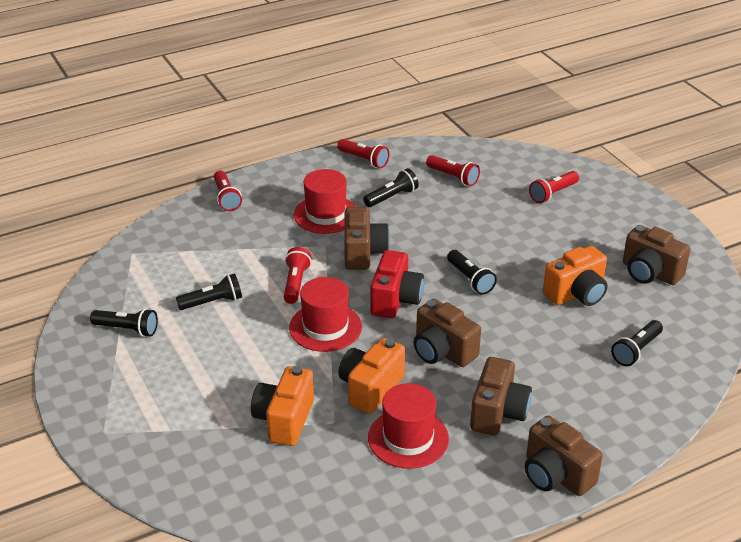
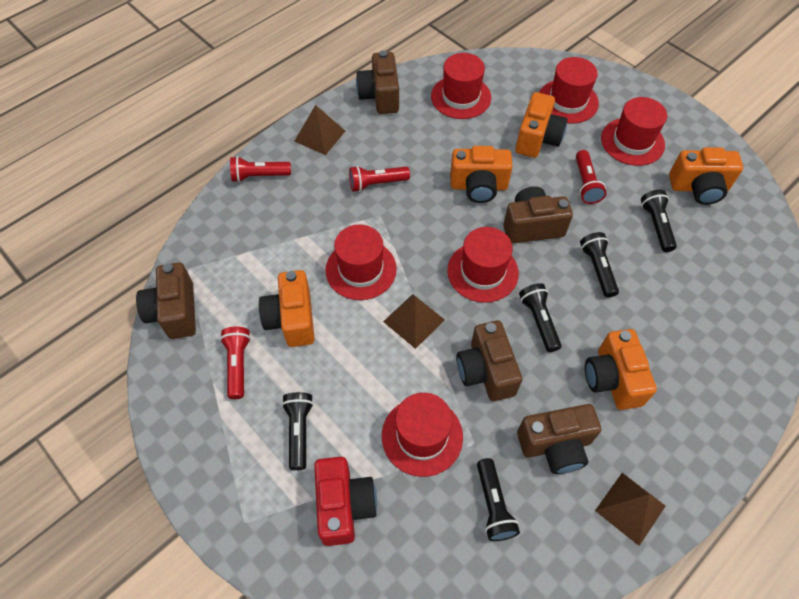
brown pyramid: 0 -> 3
orange camera: 3 -> 5
red flashlight: 5 -> 4
red hat: 3 -> 6

